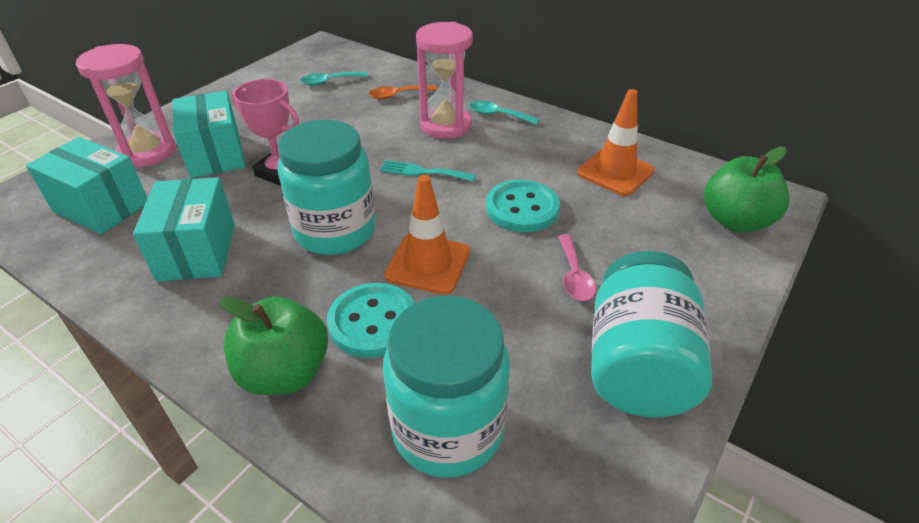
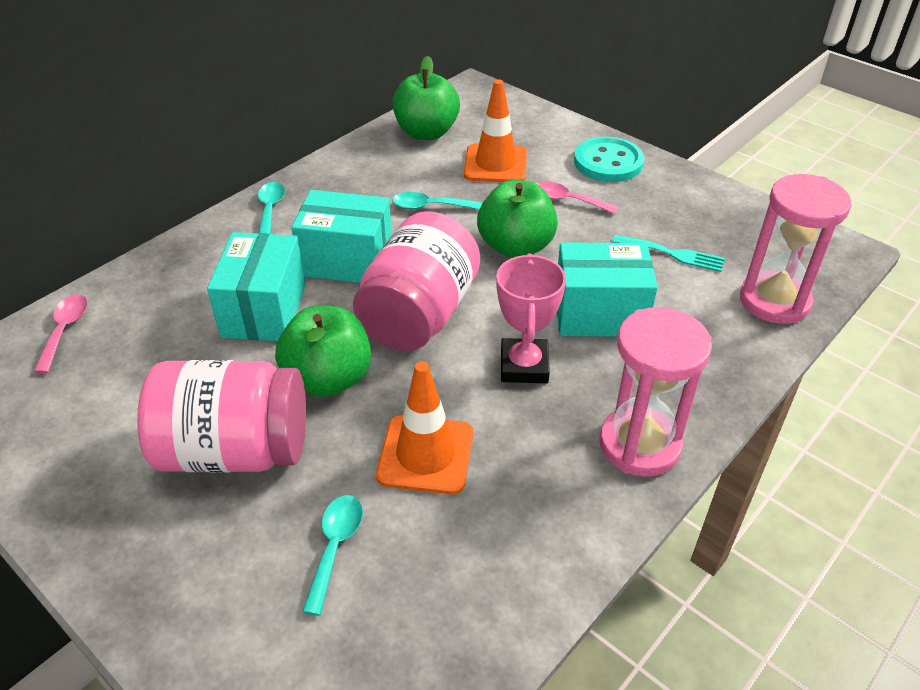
green apple: 2 -> 3
orange spoon: 1 -> 0
pink jar: 0 -> 2
pink spoon: 1 -> 2
turquoise button: 2 -> 1
turquoise jar: 3 -> 0
turquoise spoon: 2 -> 3

